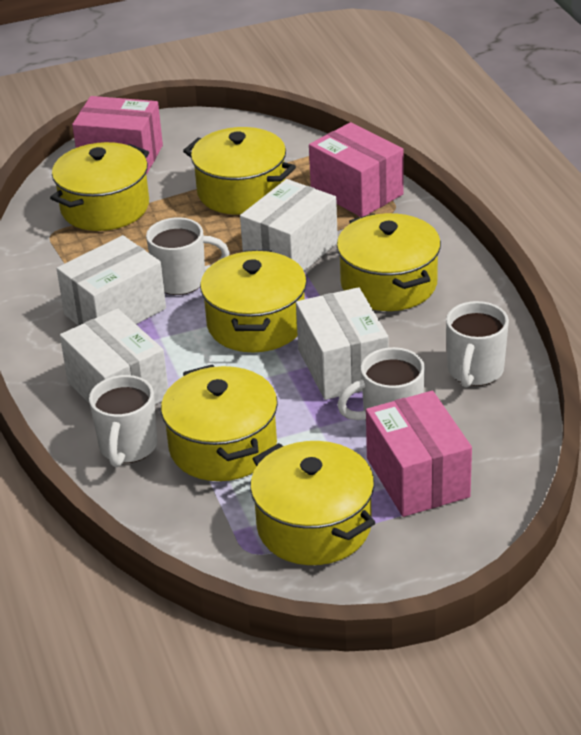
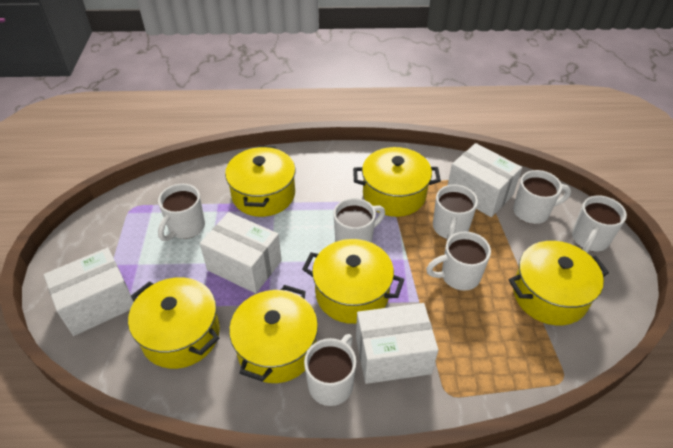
pink box: 3 -> 0
white mug: 4 -> 7

